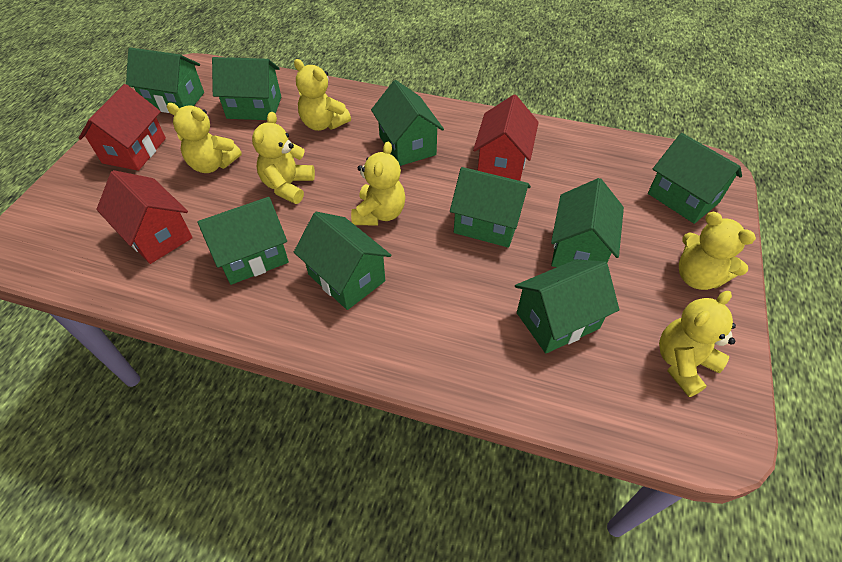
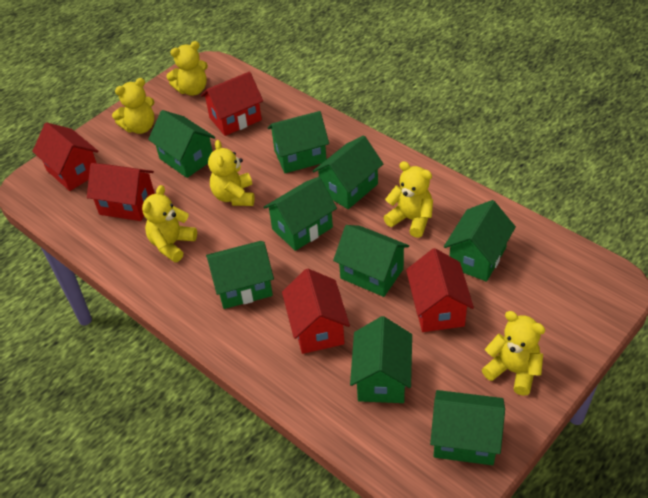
red house: 3 -> 5

